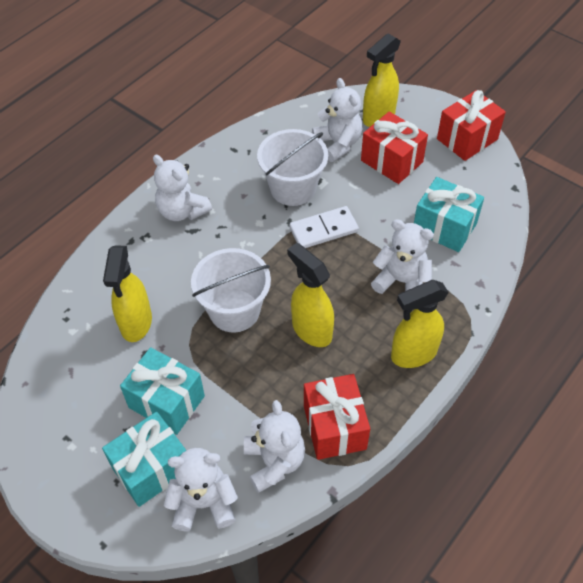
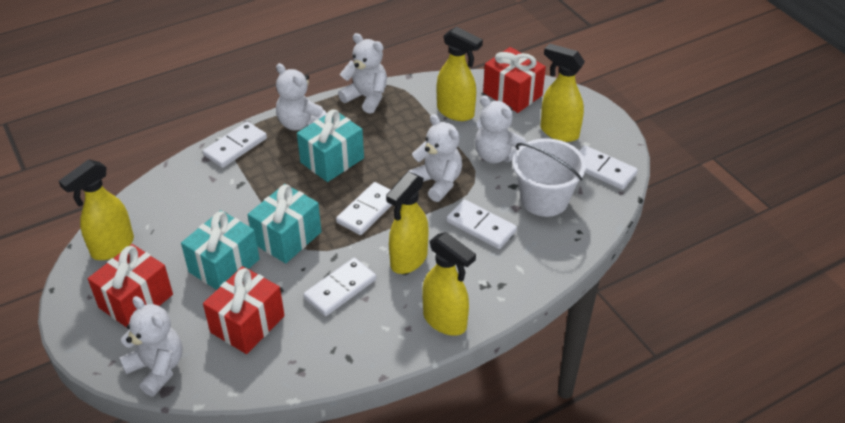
white bucket: 2 -> 1
white domino: 1 -> 5
yellow spray bottle: 4 -> 5

